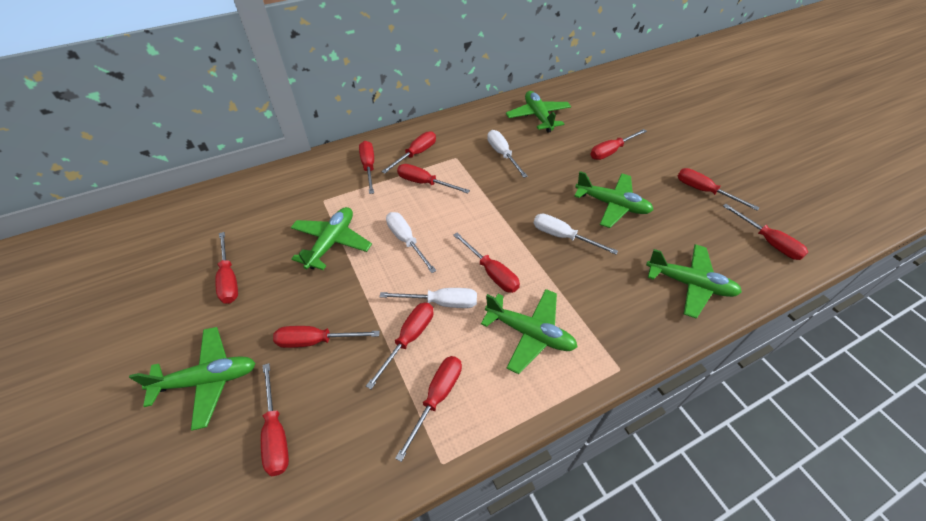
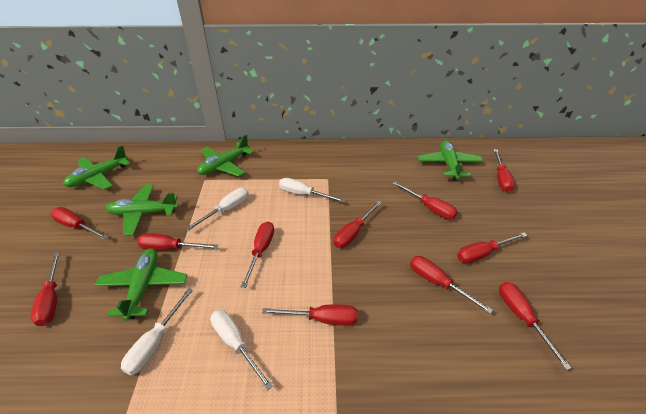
green plane: 6 -> 5
red screwdriver: 12 -> 11

